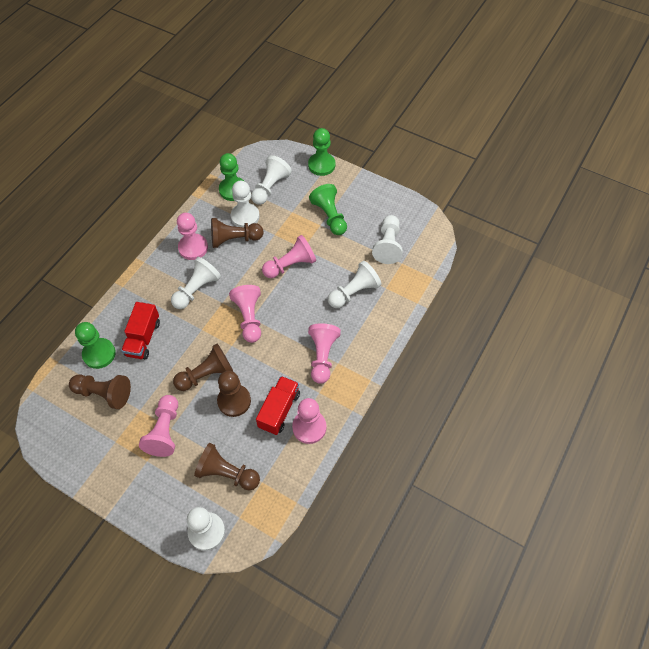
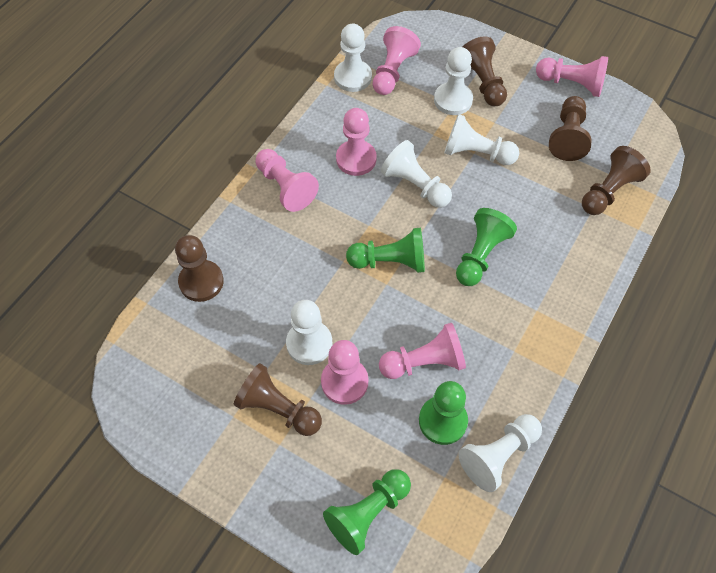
red truck: 2 -> 0

